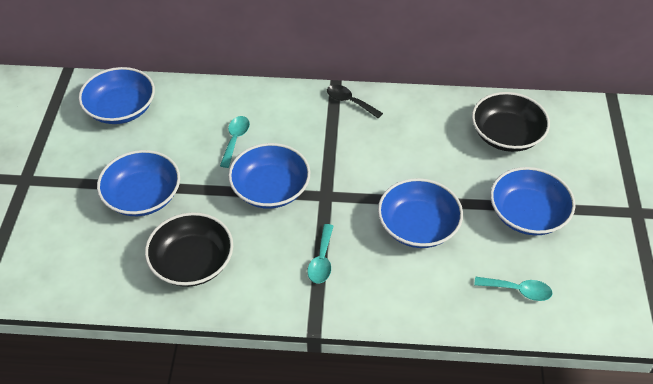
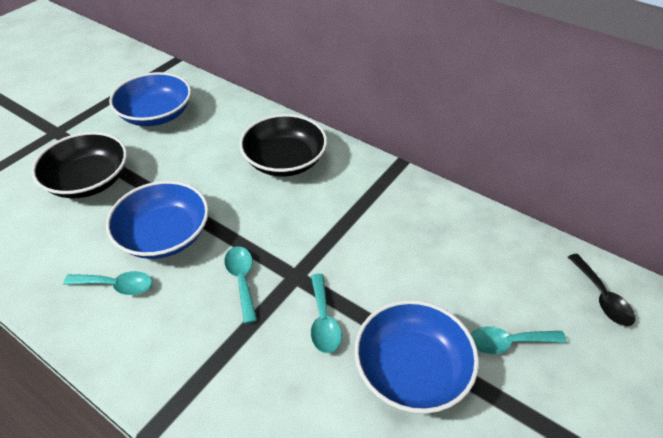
blue bowl: 5 -> 3
turquoise spoon: 3 -> 4

